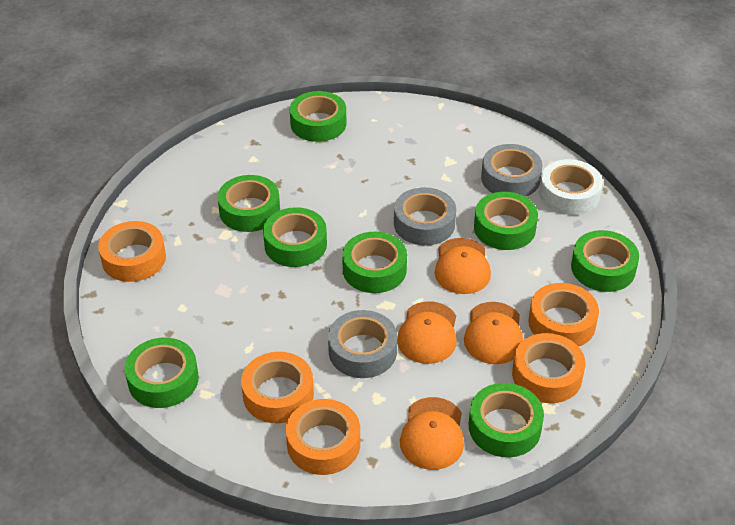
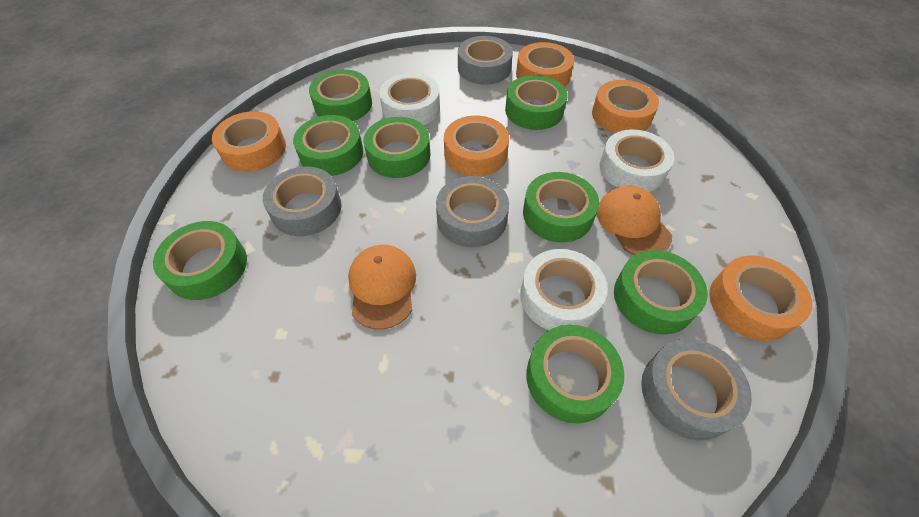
grey tape: 3 -> 4
orange cap: 4 -> 2
white tape: 1 -> 3

